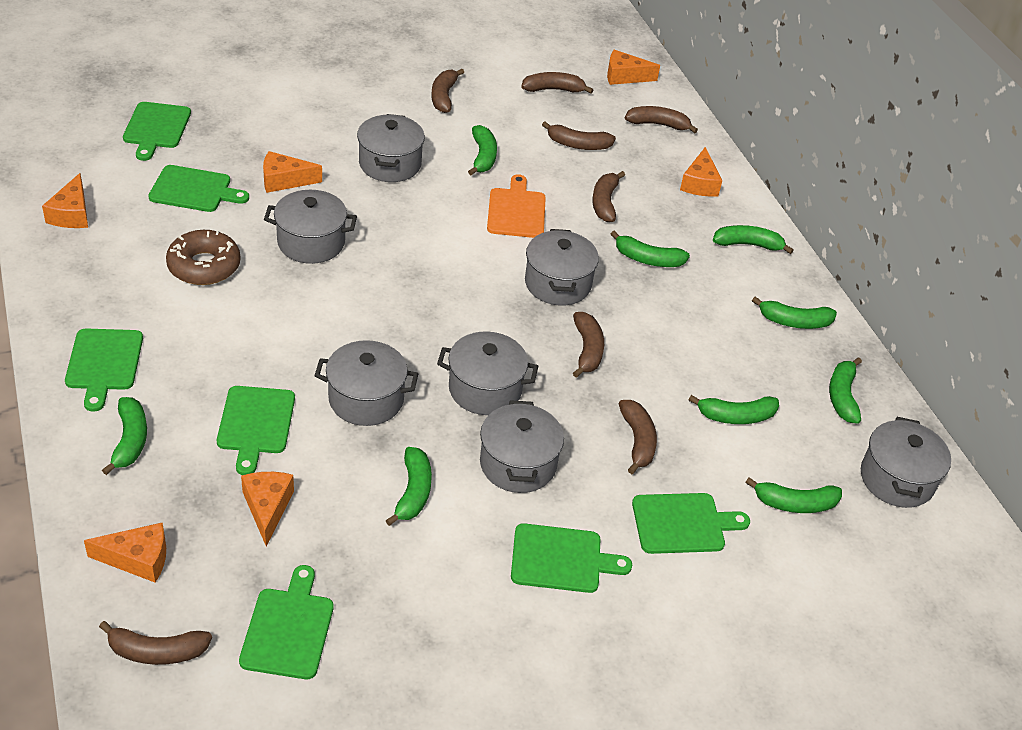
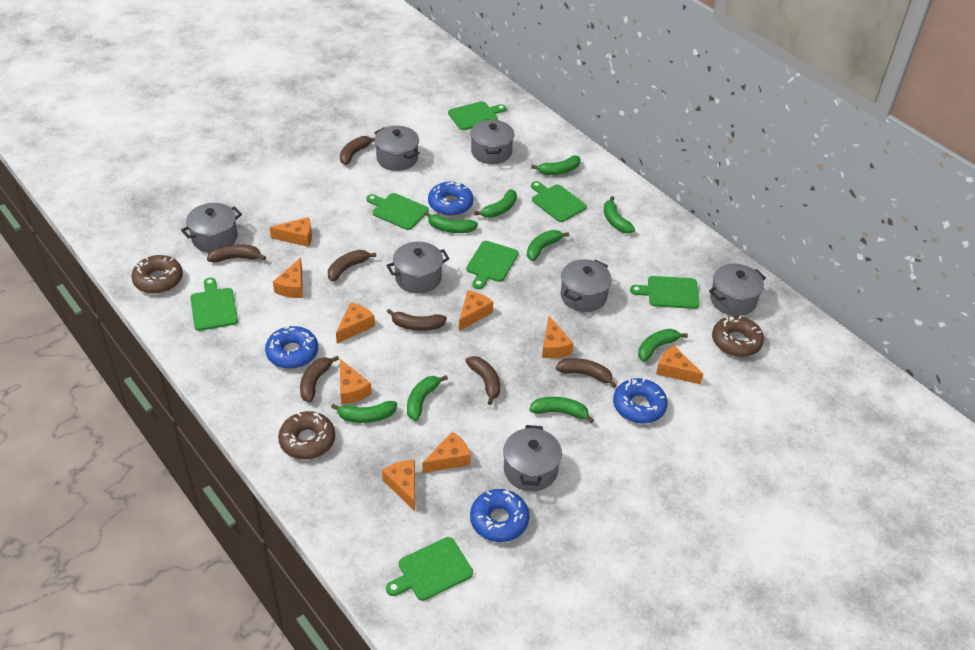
blue donut: 0 -> 4
brown banana: 8 -> 7
brown donut: 1 -> 3
orange cheese: 6 -> 9
orange cutting board: 1 -> 0

